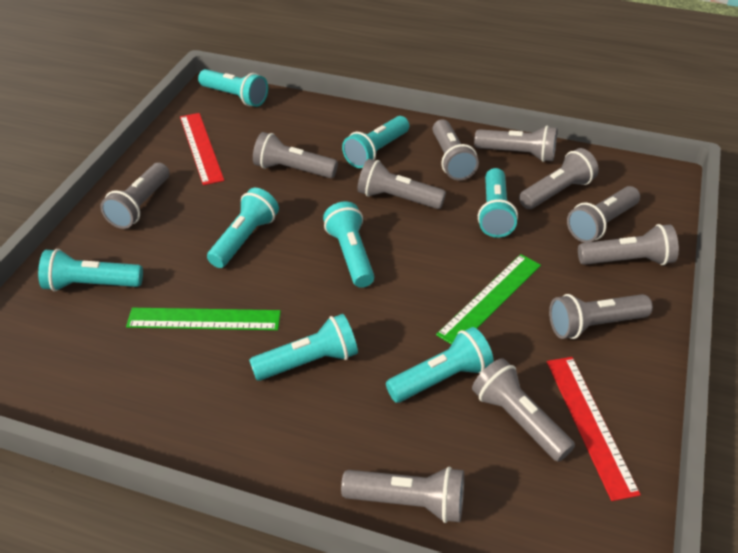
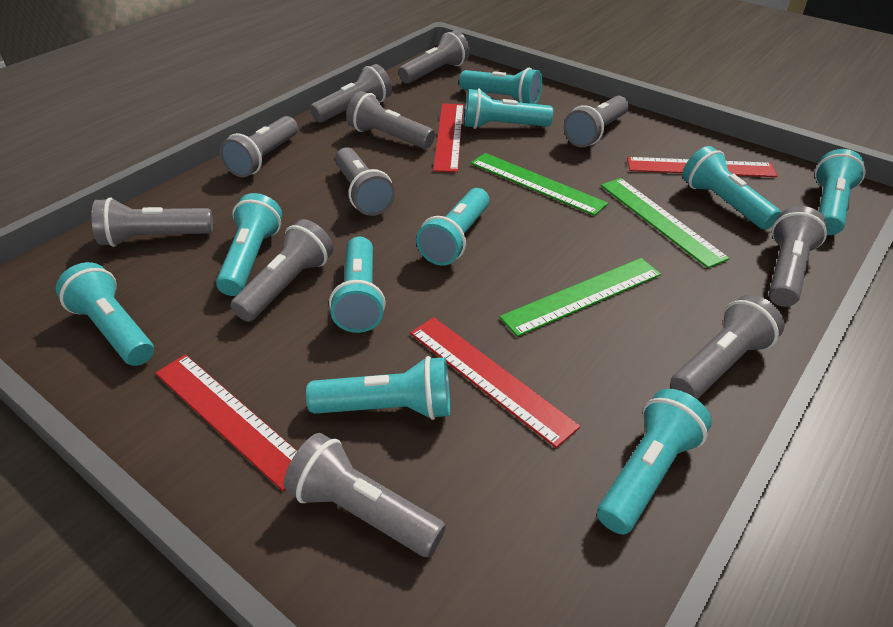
green ruler: 2 -> 3
red ruler: 2 -> 4
turquoise flashlight: 8 -> 10

